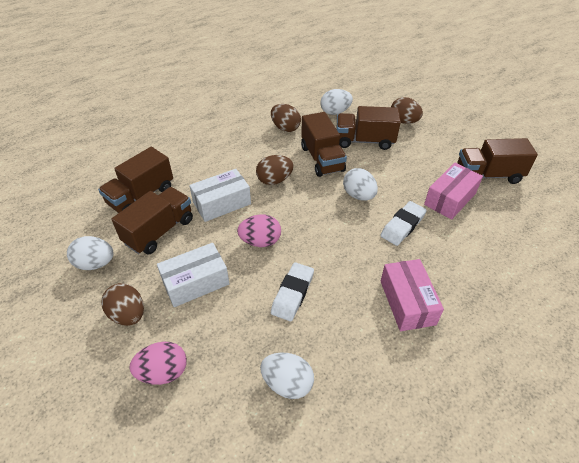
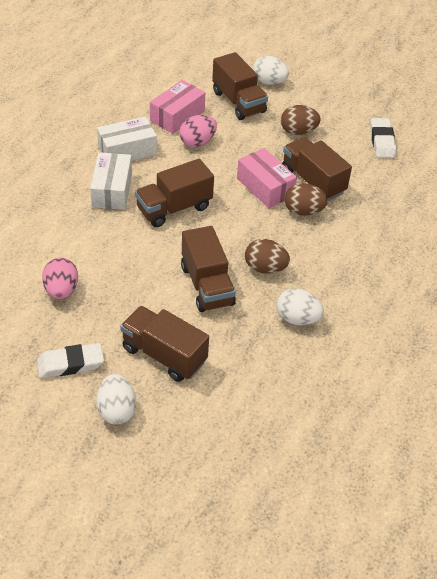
brown egg: 4 -> 3
white egg: 4 -> 3

